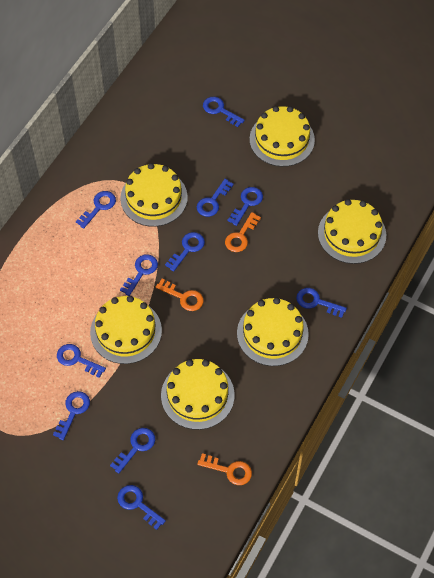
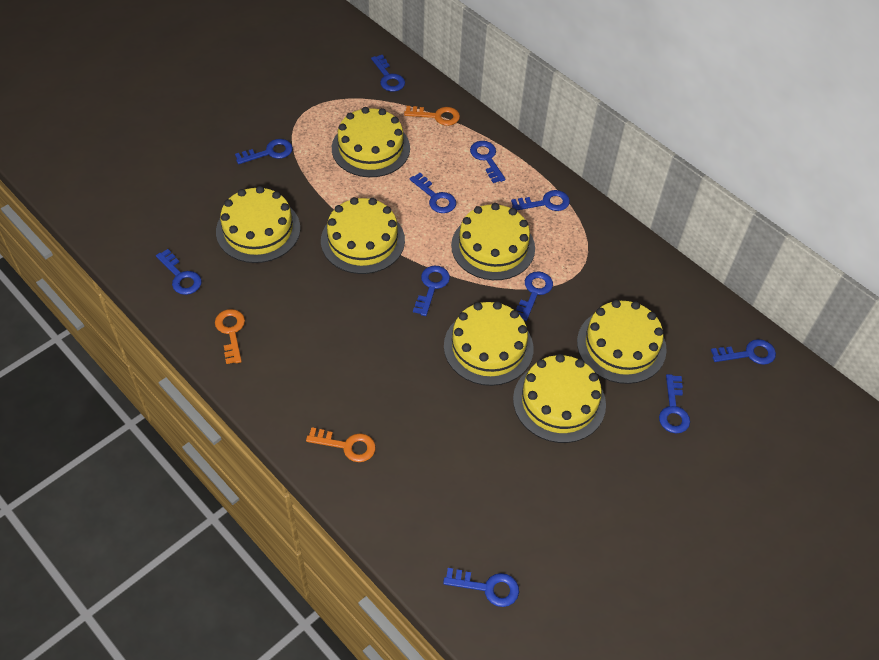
yellow cake: 6 -> 7

